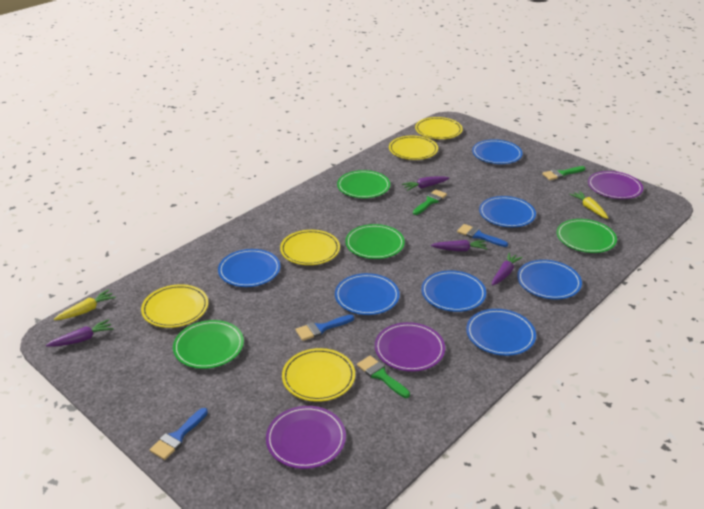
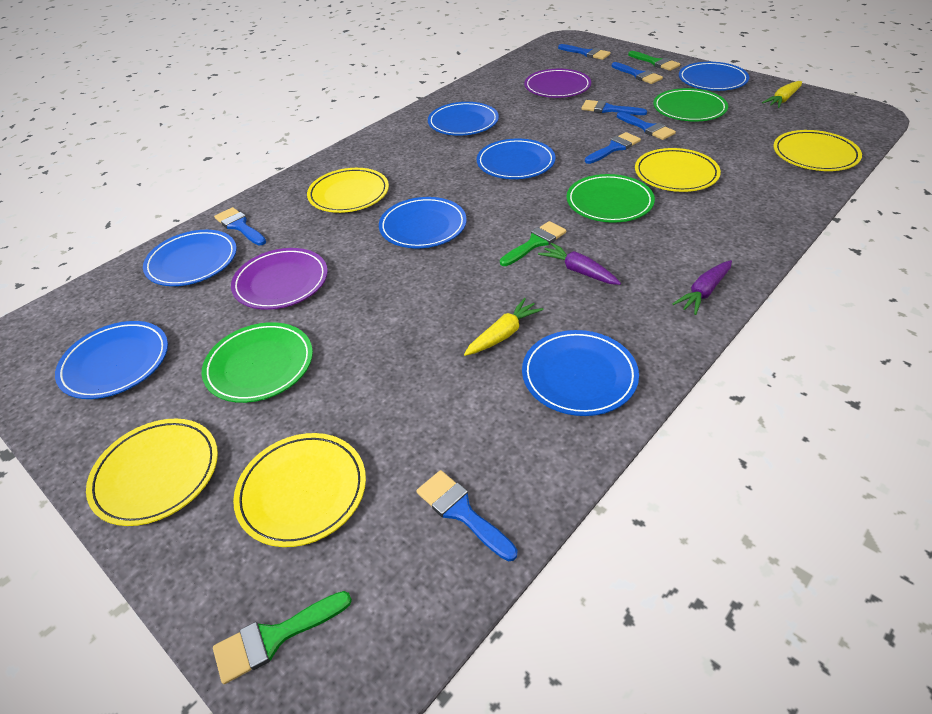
blue brush: 3 -> 7
green plate: 4 -> 3
purple carrot: 4 -> 2
purple plate: 3 -> 2

